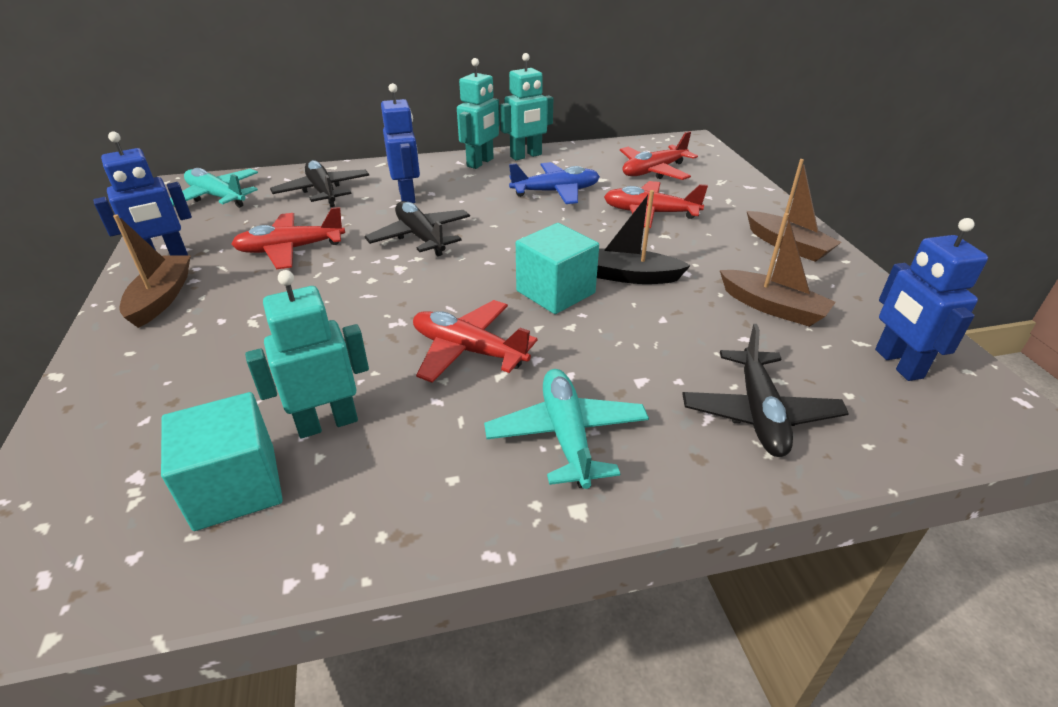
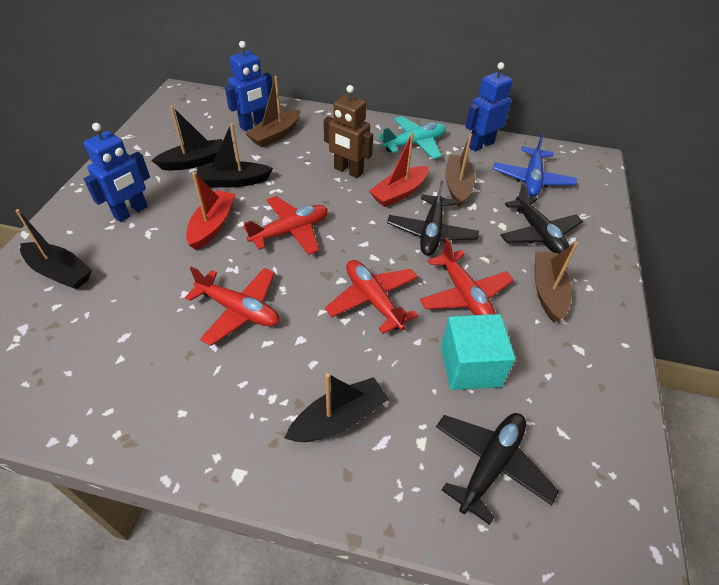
black boat: 1 -> 4
brown robot: 0 -> 1
red boat: 0 -> 2
turquoise cube: 2 -> 1
turquoise plane: 2 -> 1
turquoise robot: 3 -> 0

